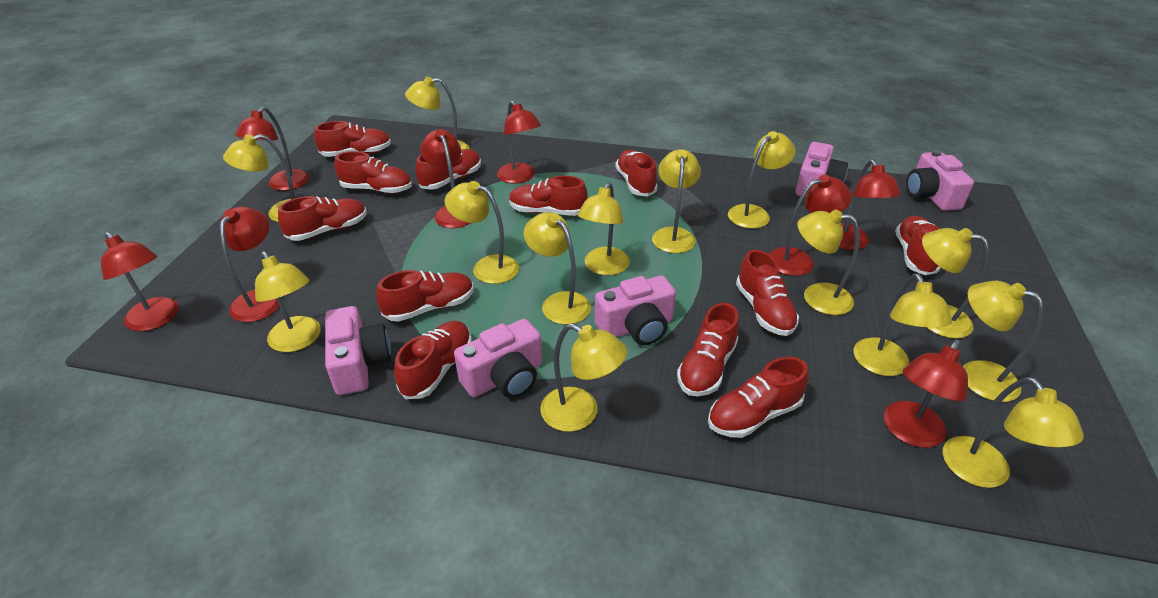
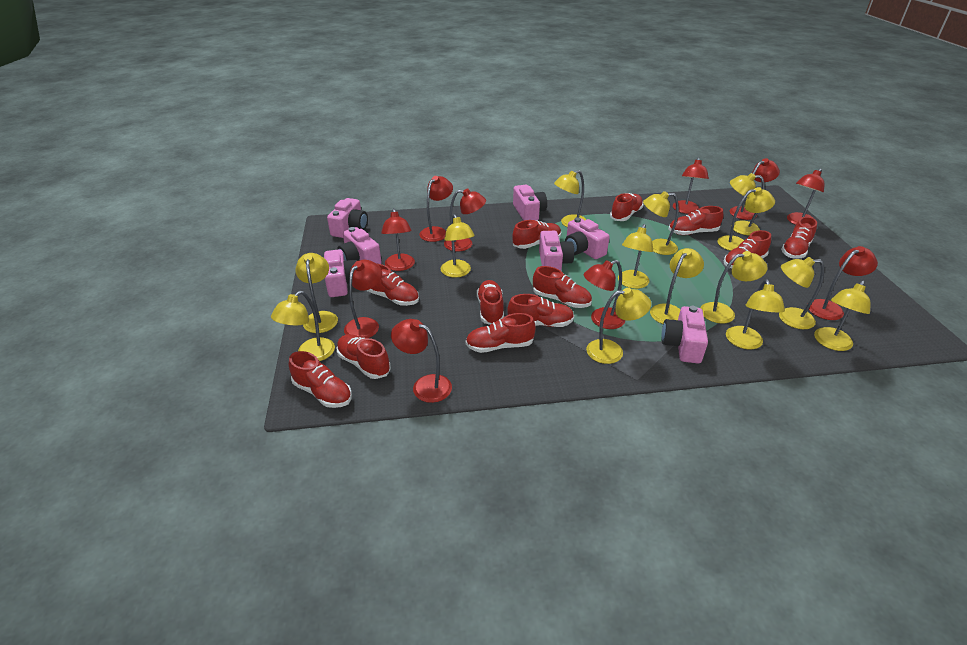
pink camera: 5 -> 7
red lamp: 8 -> 10

